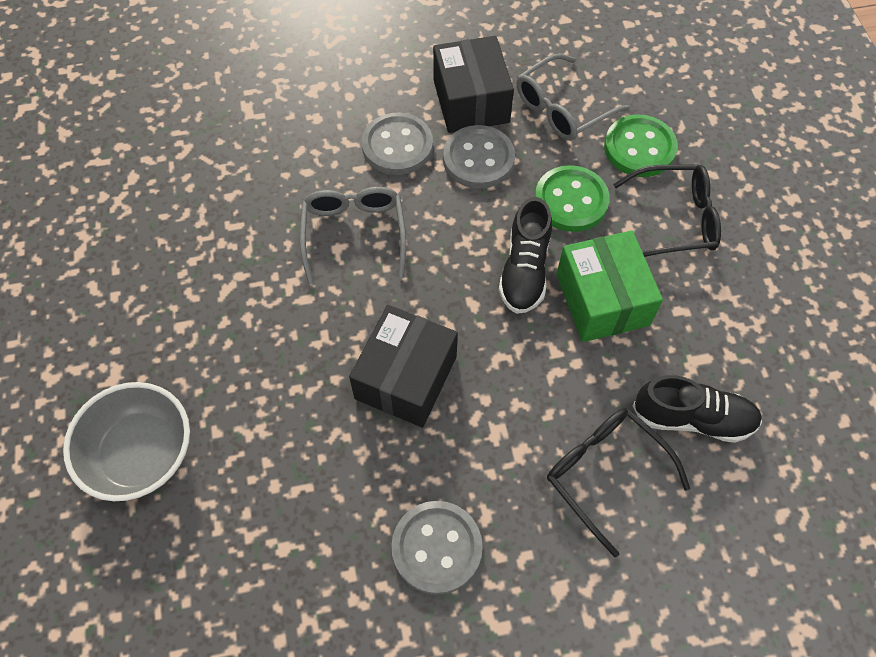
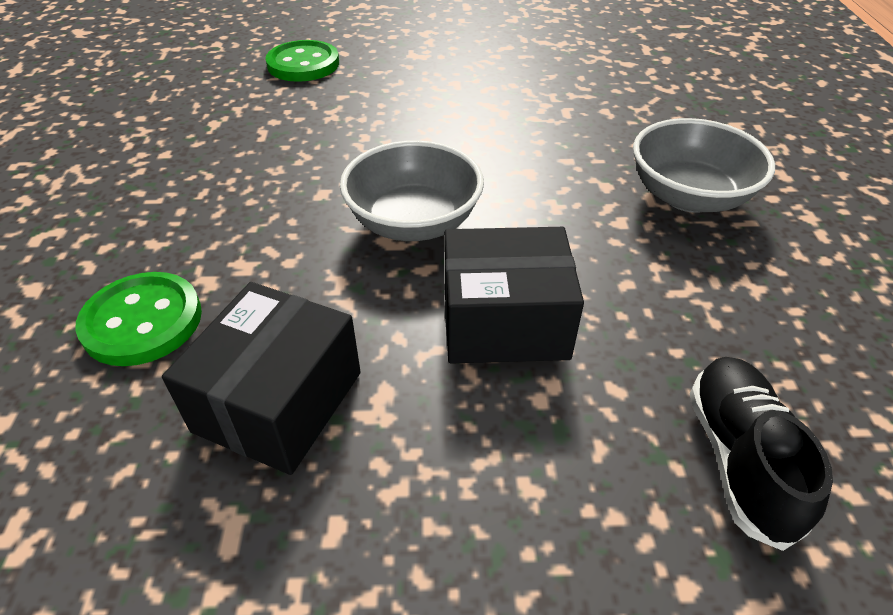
black glasses: 2 -> 0
black shoe: 2 -> 1
green box: 1 -> 0
grey bowl: 1 -> 2
grey button: 3 -> 0
grey glasses: 2 -> 0

